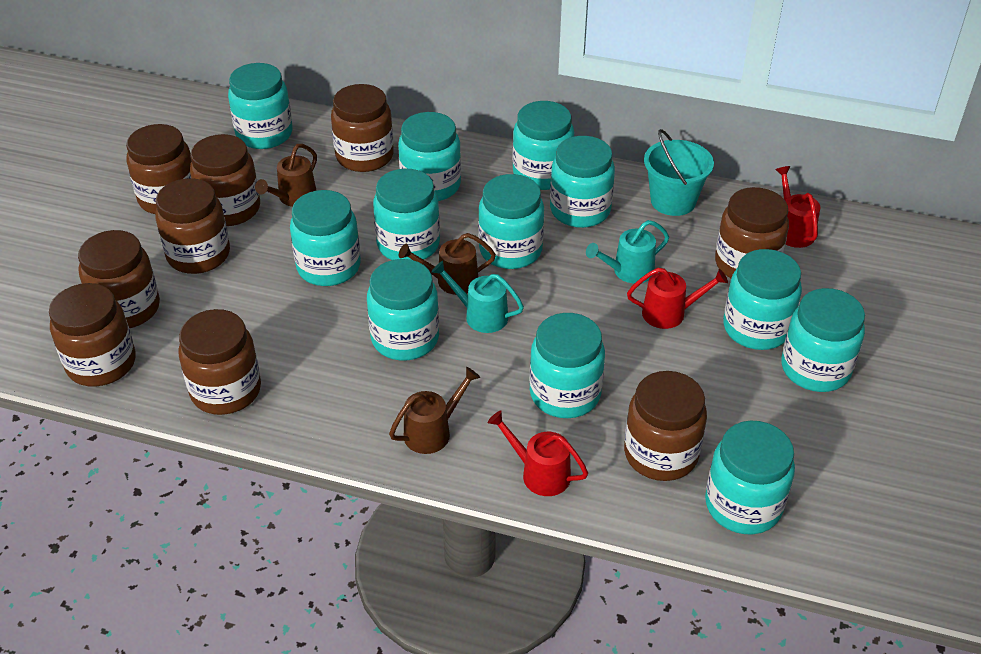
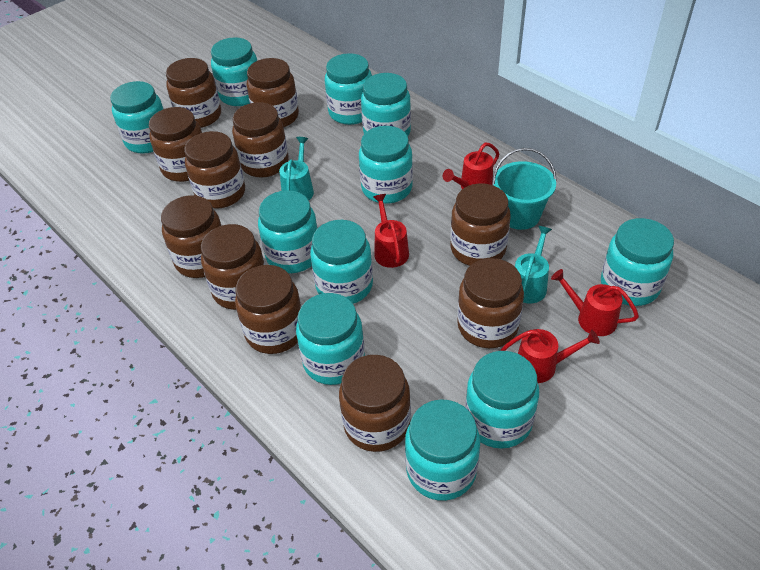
brown jar: 9 -> 11
brown watering can: 3 -> 0
red watering can: 3 -> 4
turquoise jar: 12 -> 11

